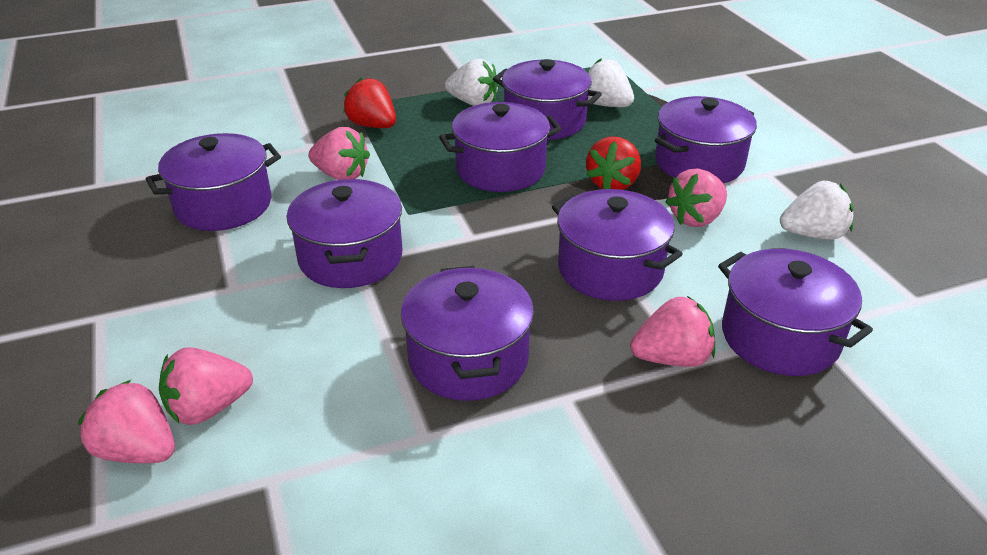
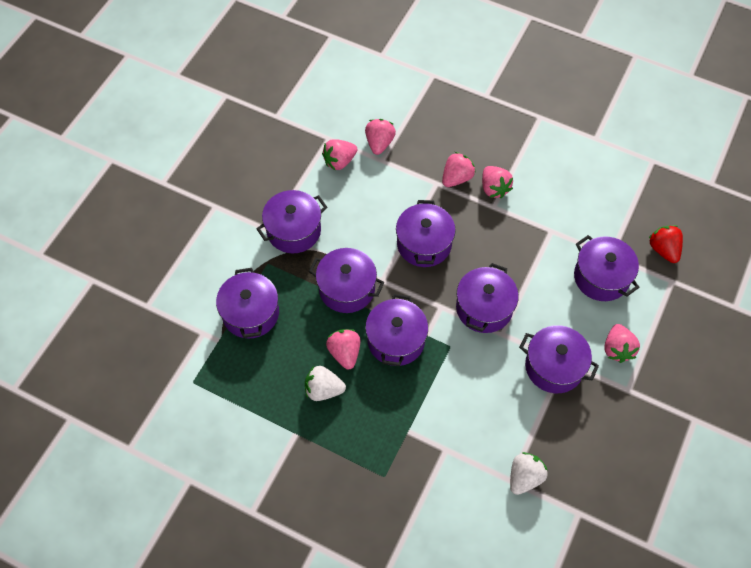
pink strawberry: 5 -> 6
red strawberry: 2 -> 1
white strawberry: 3 -> 2

